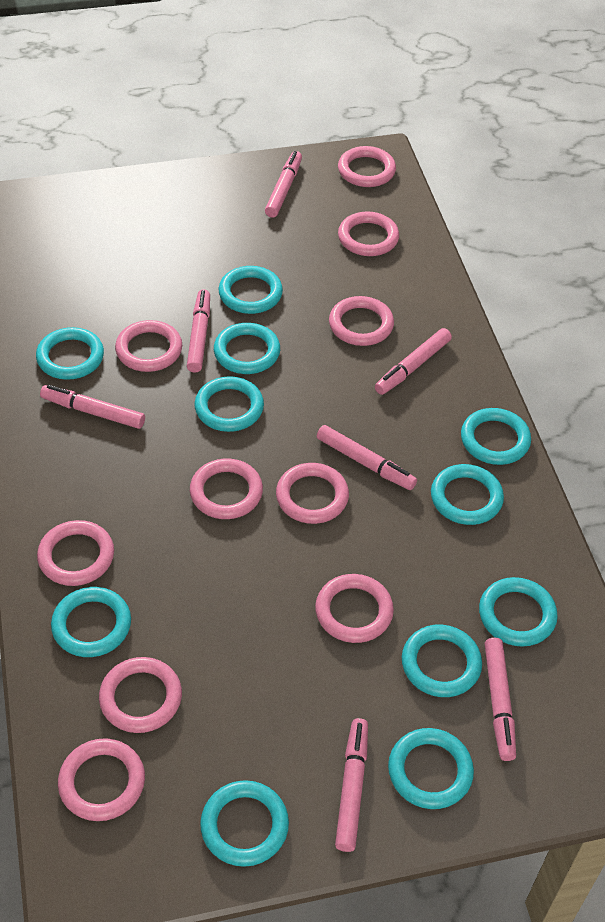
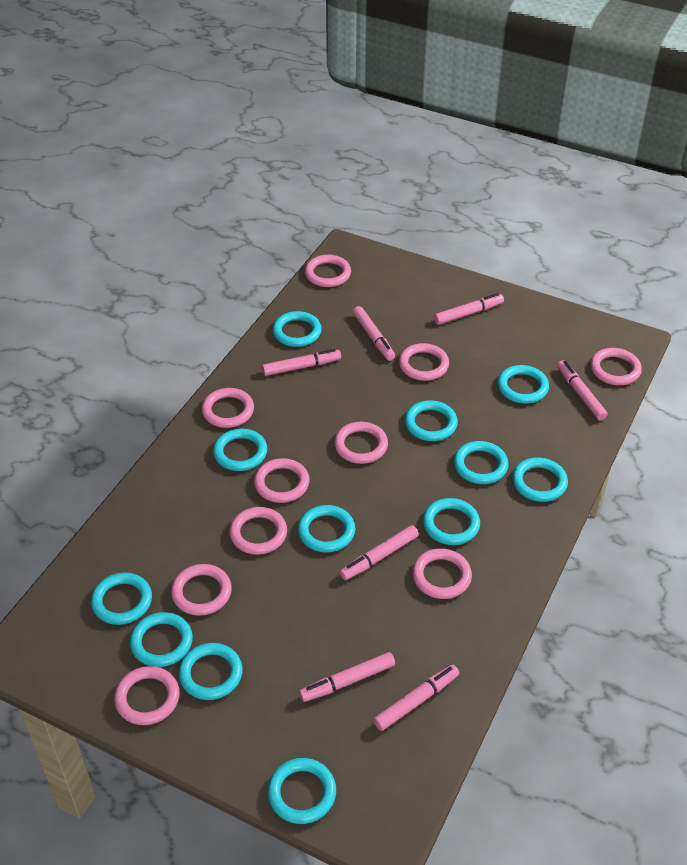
turquoise ring: 11 -> 12

